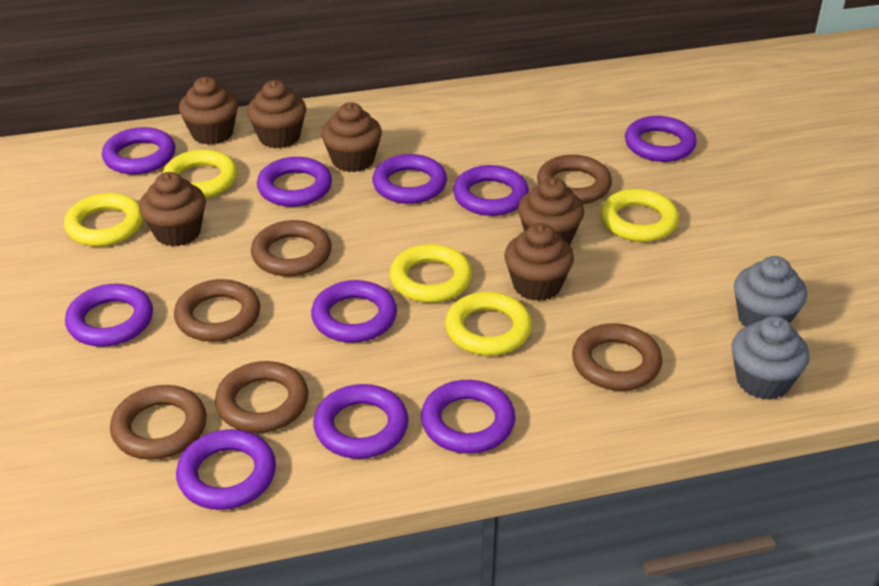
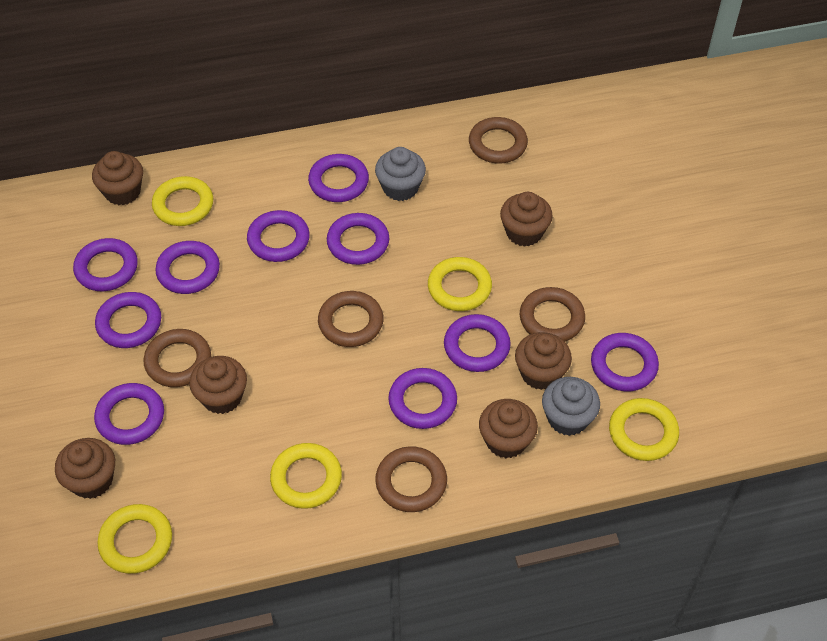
brown ring: 6 -> 5

